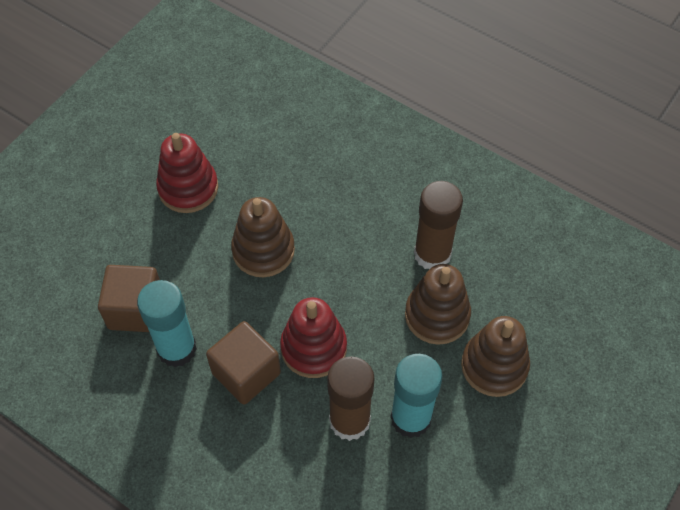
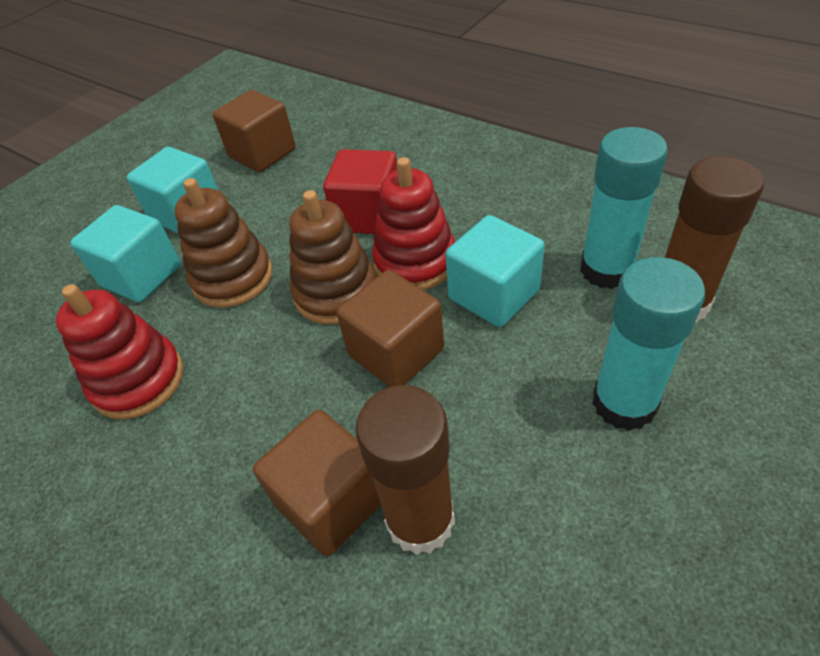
brown cube: 2 -> 3
brown stacking toy: 3 -> 2
red cube: 0 -> 1
turquoise cube: 0 -> 3

